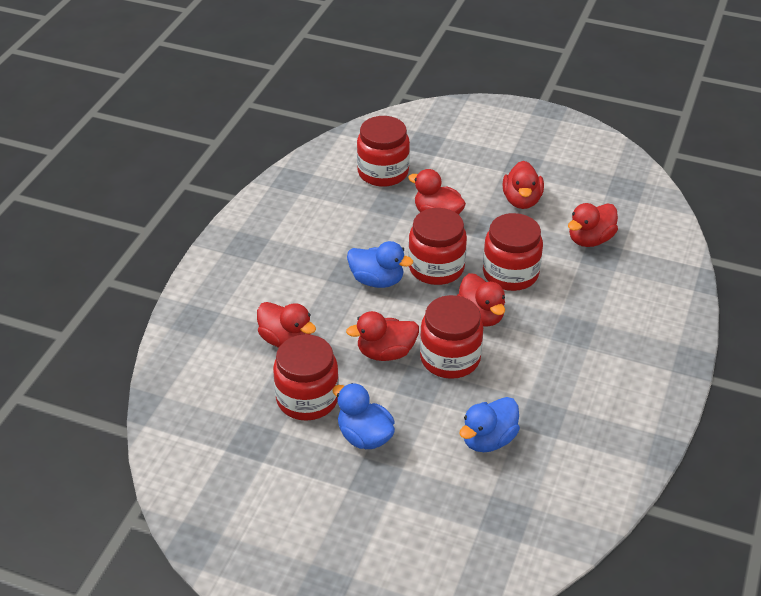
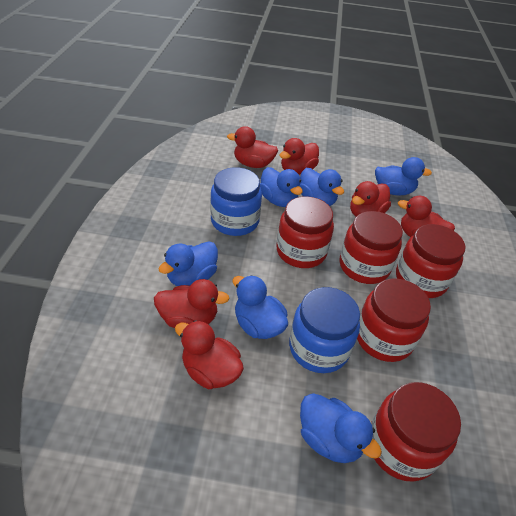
blue duck: 3 -> 6
blue jar: 0 -> 2

